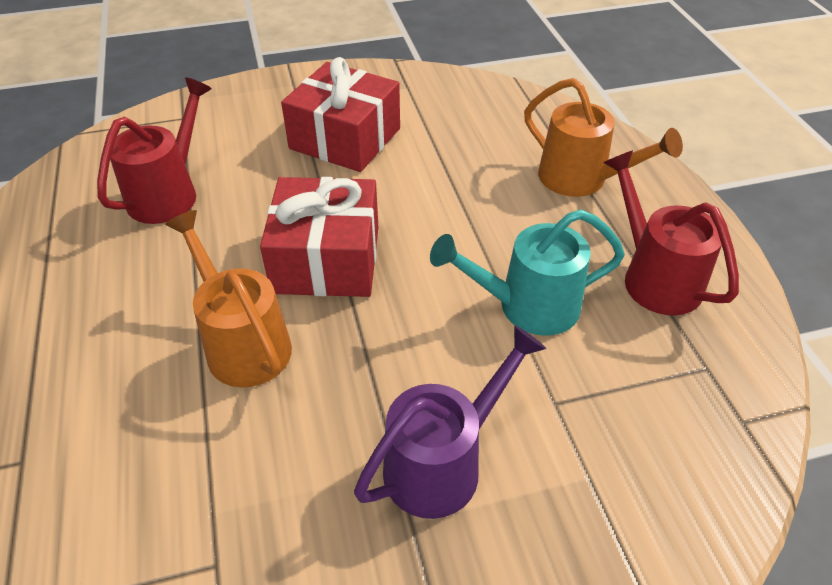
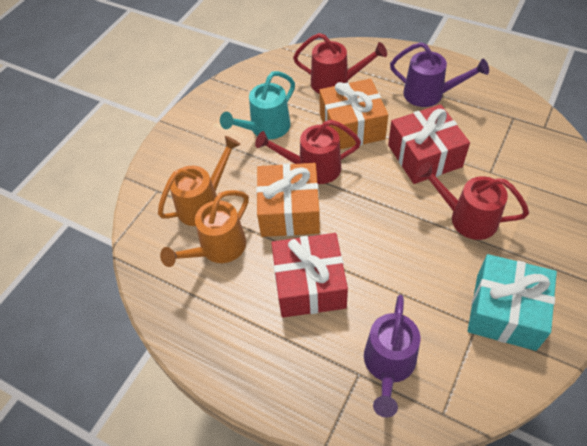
orange gift: 0 -> 2
purple watering can: 1 -> 2
red watering can: 2 -> 3
turquoise gift: 0 -> 1

